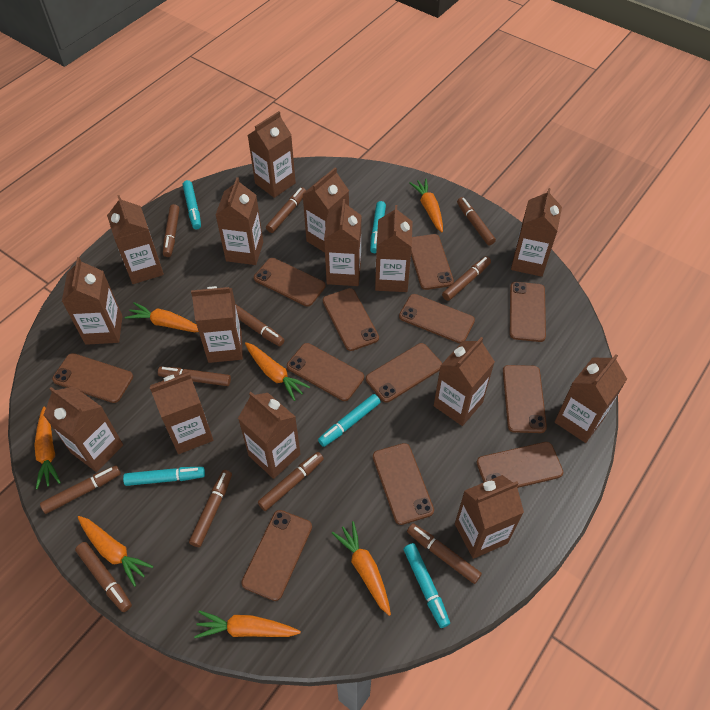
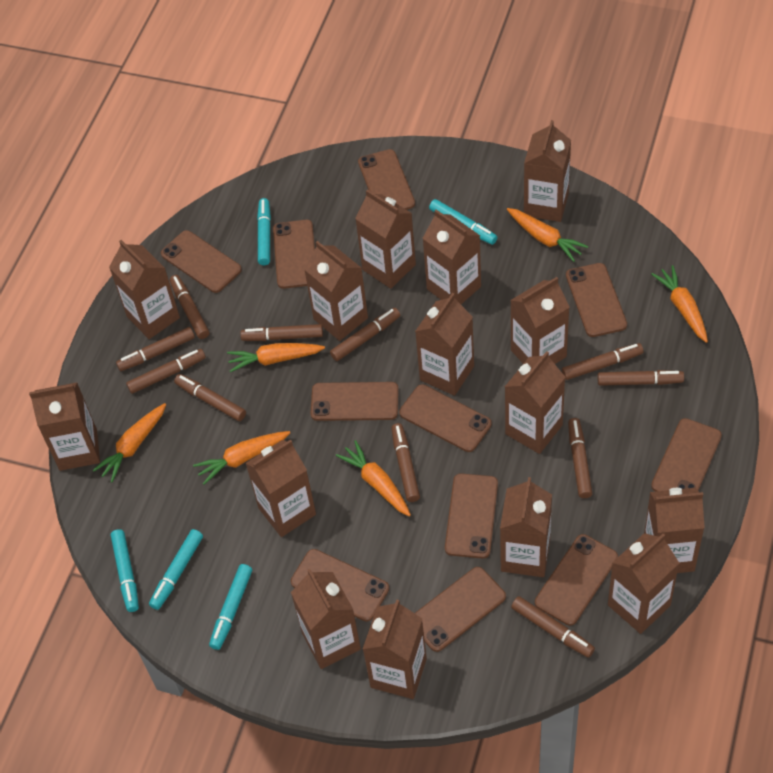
brown phone: 12 -> 11
orange carrot: 7 -> 6

